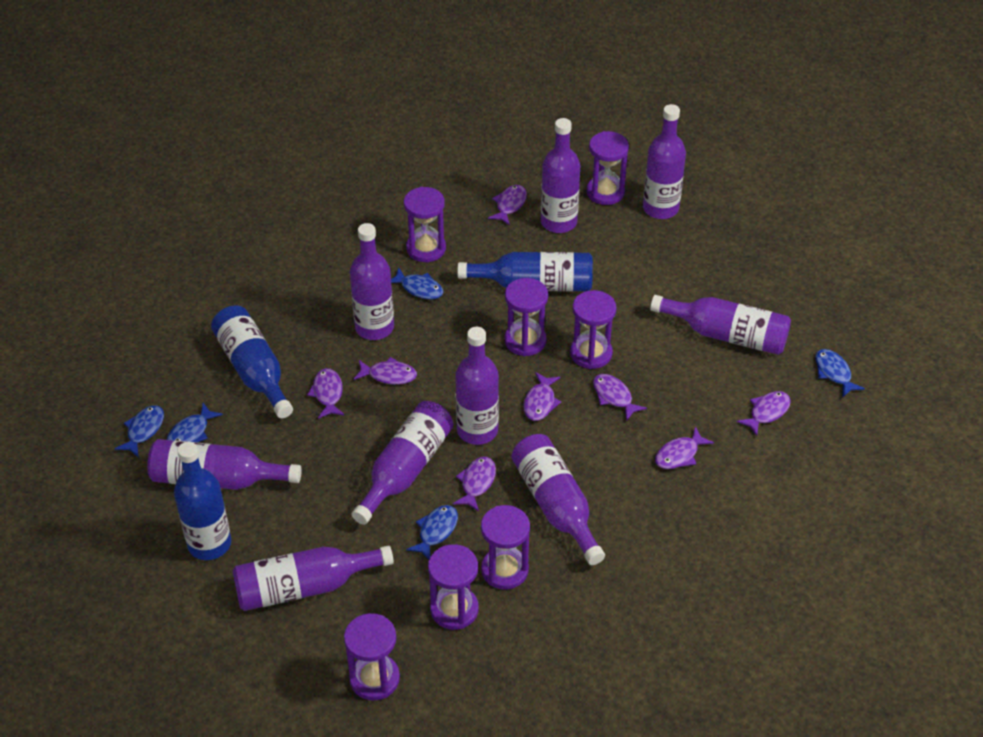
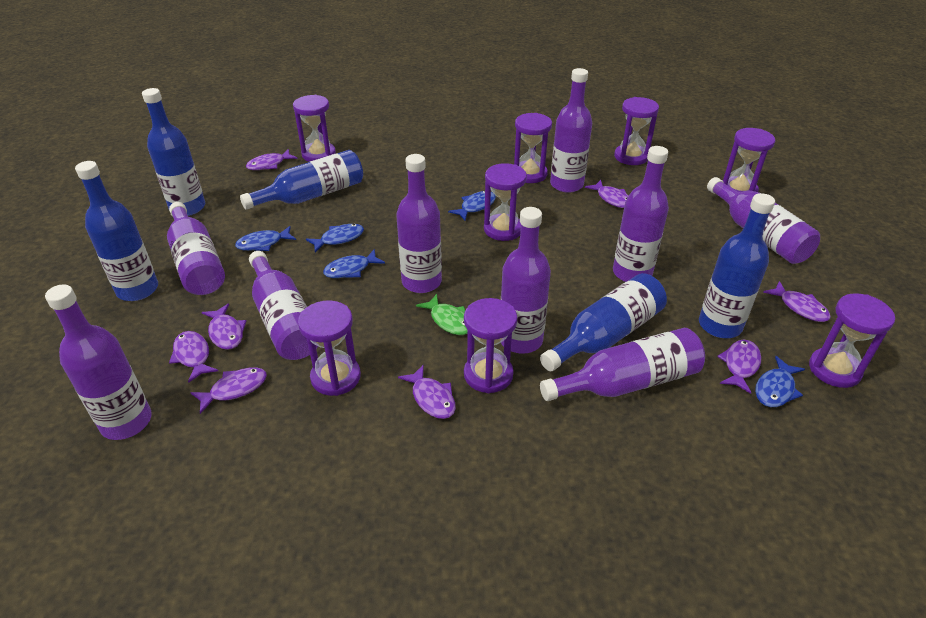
blue bottle: 3 -> 5
green fish: 0 -> 1
purple hourglass: 7 -> 8

